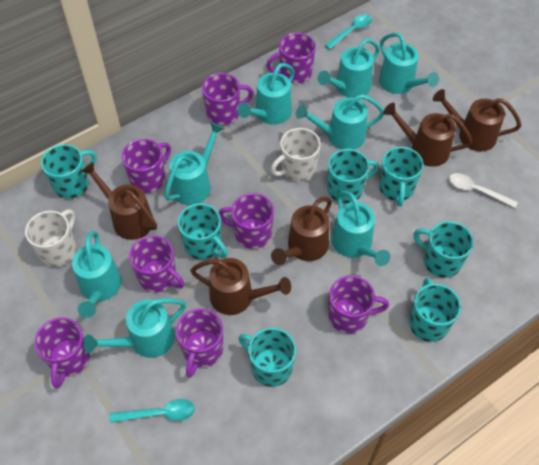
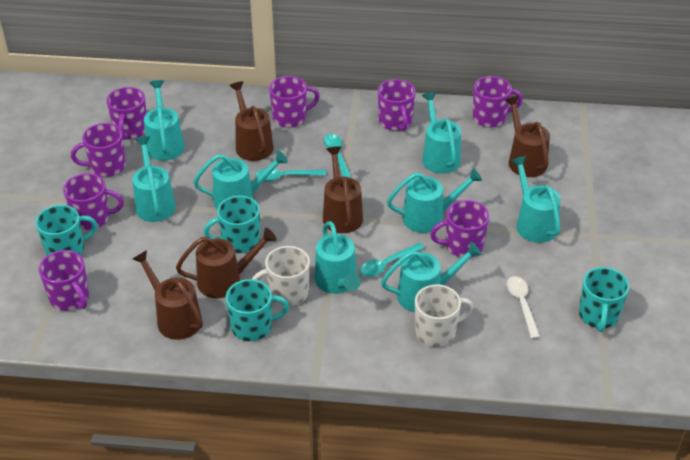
turquoise mug: 7 -> 4
turquoise spoon: 2 -> 3

